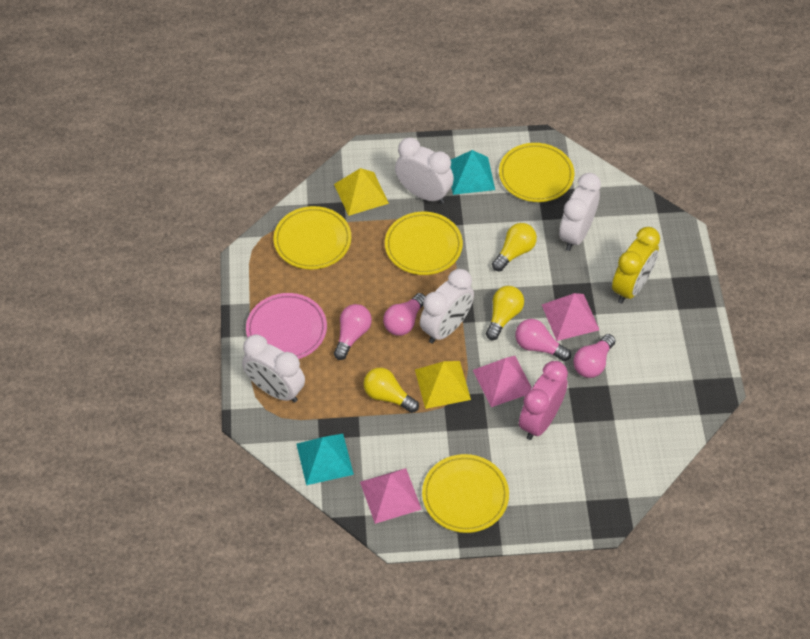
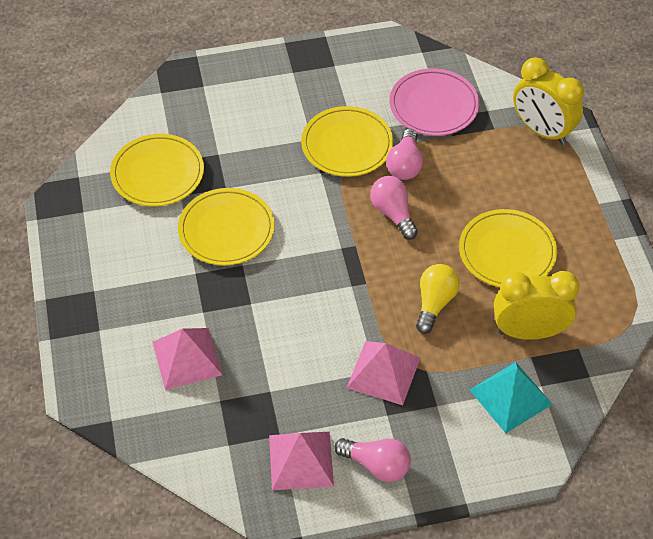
pink clock: 1 -> 0
pink light bulb: 4 -> 3
turquoise pyramid: 2 -> 1
white clock: 4 -> 0
yellow clock: 1 -> 2
yellow light bulb: 3 -> 1
yellow pyramid: 2 -> 0

